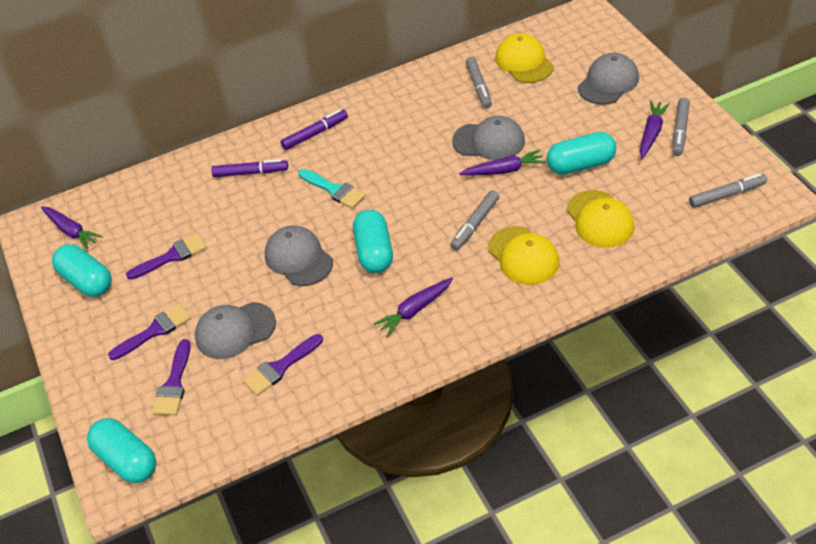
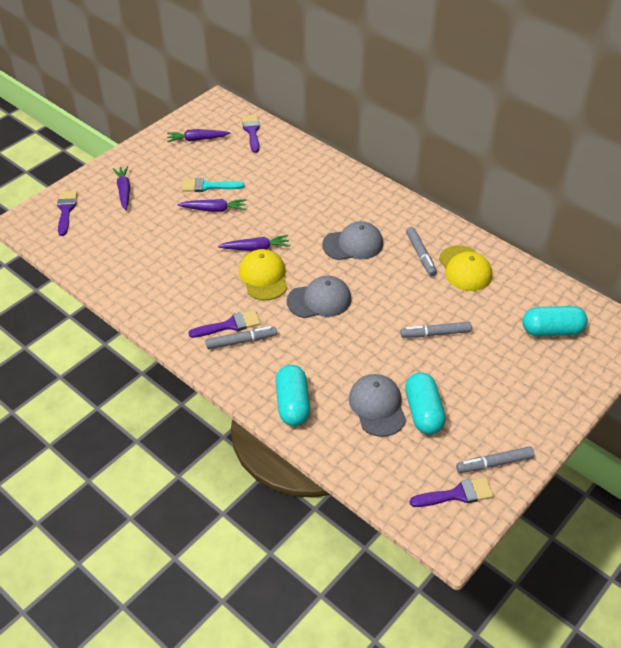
grey cap: 4 -> 3
purple marker: 2 -> 0
turquoise capsule: 4 -> 3
yellow cap: 3 -> 2

